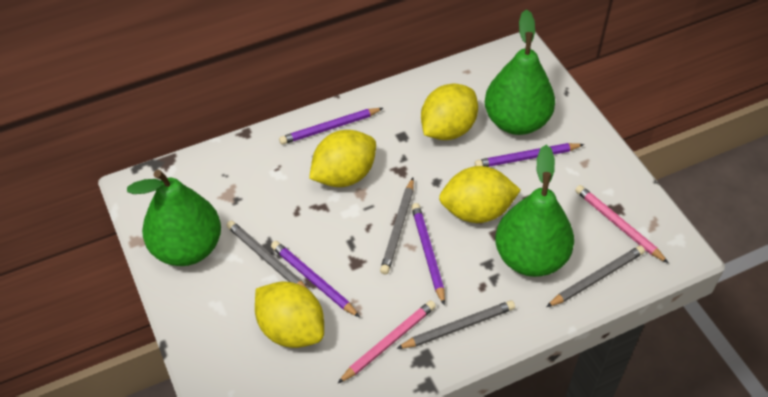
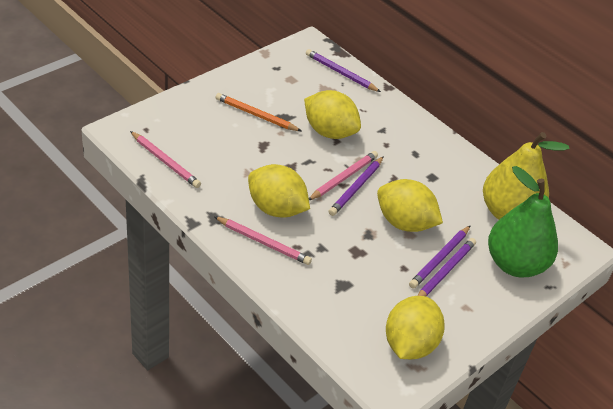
green pear: 3 -> 1
grey pencil: 4 -> 0
orange pencil: 0 -> 1
pink pencil: 2 -> 3
yellow pear: 0 -> 1

